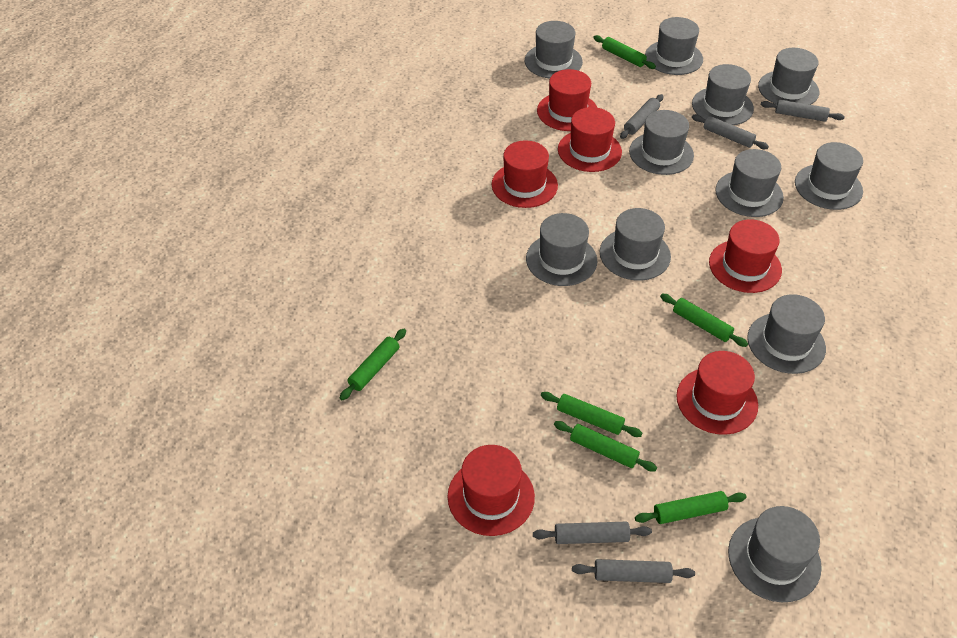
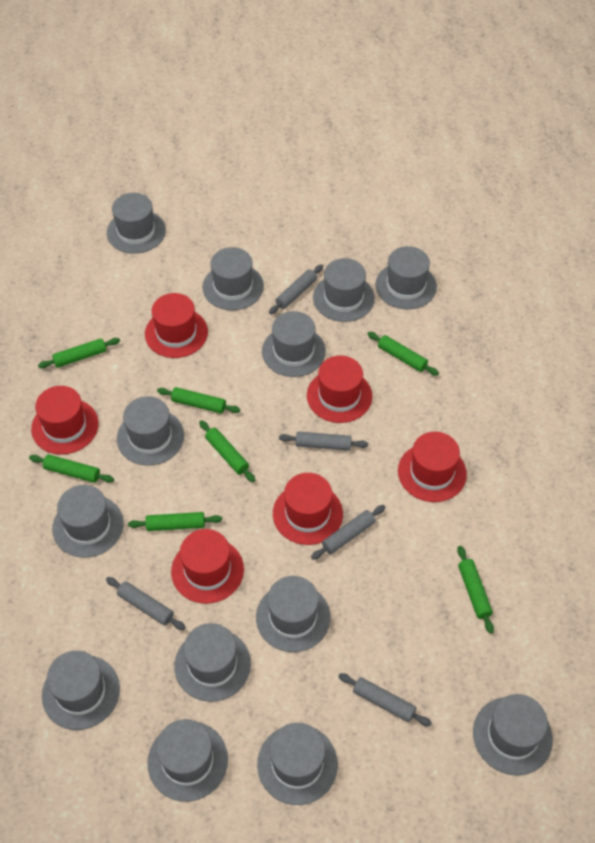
green rolling pin: 6 -> 7
grey hat: 11 -> 13

